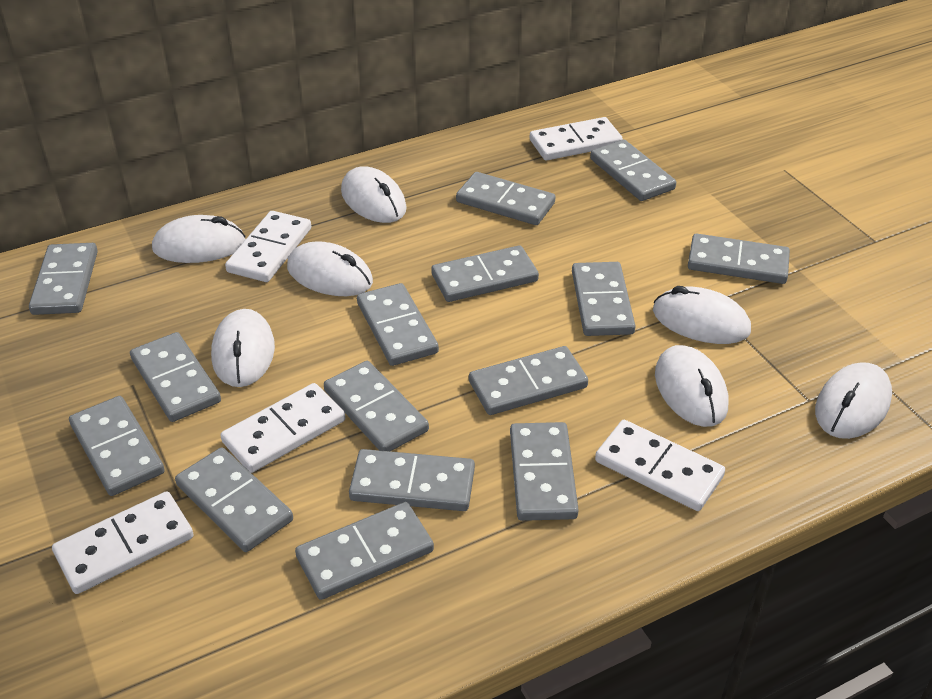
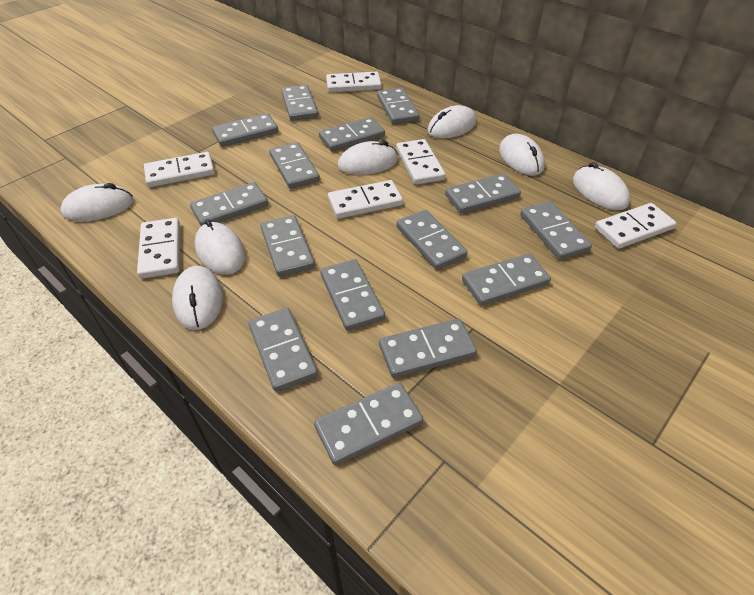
white domino: 5 -> 6

